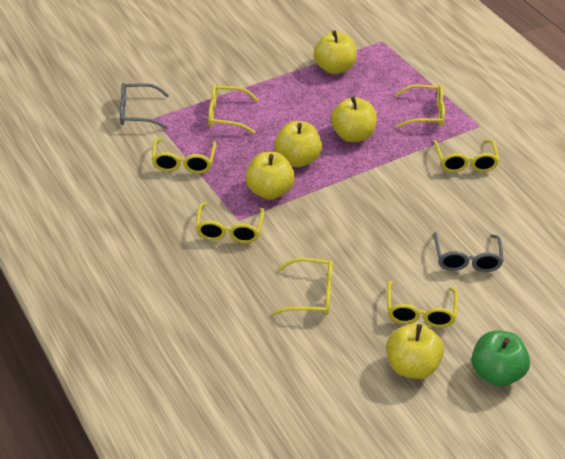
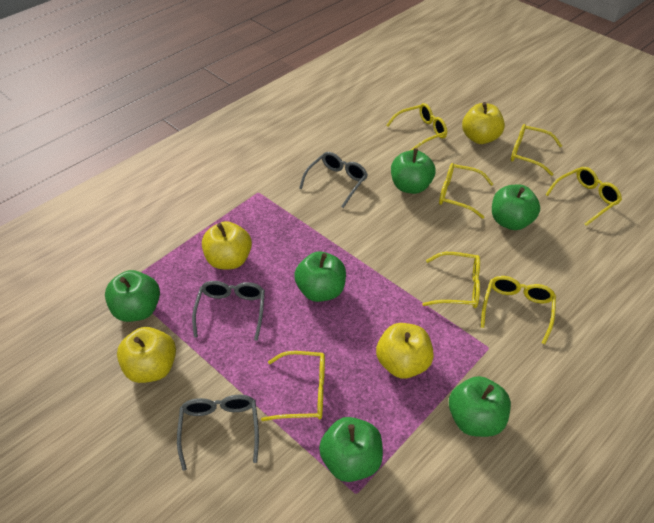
green apple: 1 -> 6
grey glasses: 2 -> 3
yellow apple: 5 -> 4

